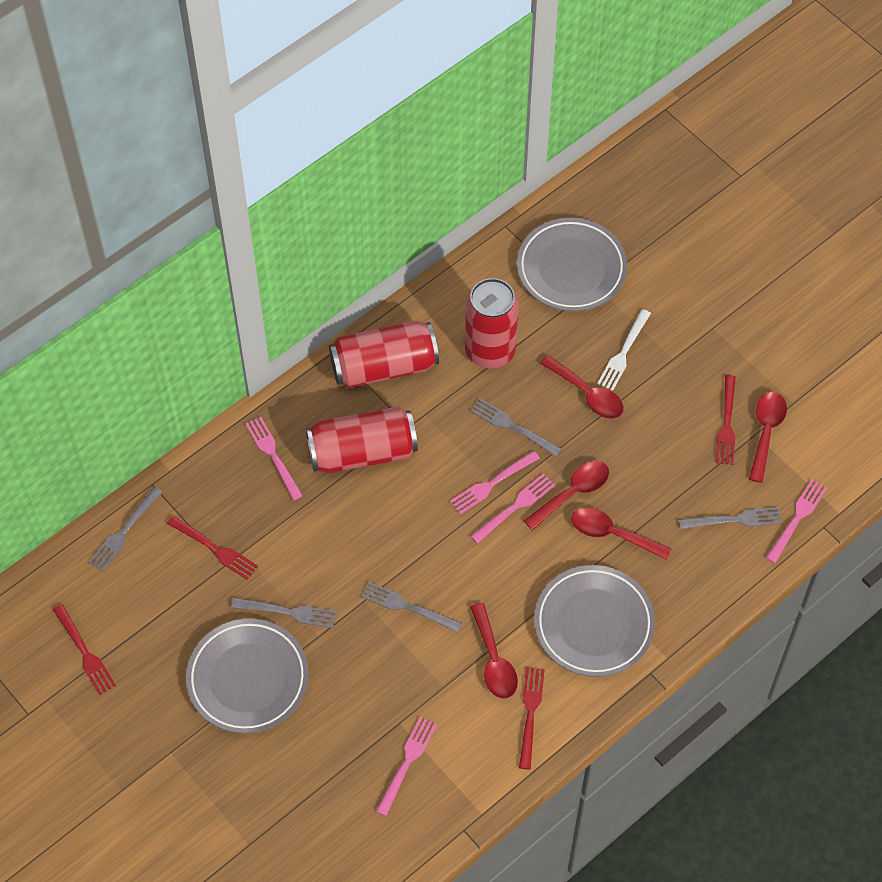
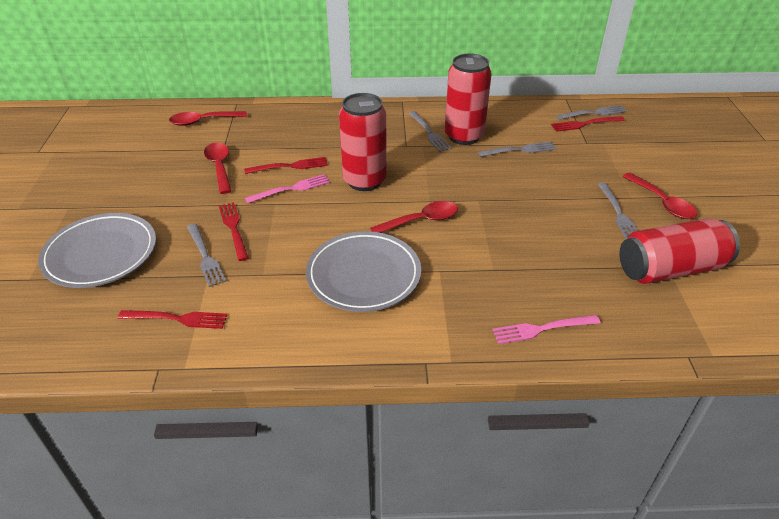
grey plate: 3 -> 2
pink fork: 5 -> 2
red spoon: 5 -> 4
white fork: 1 -> 0

